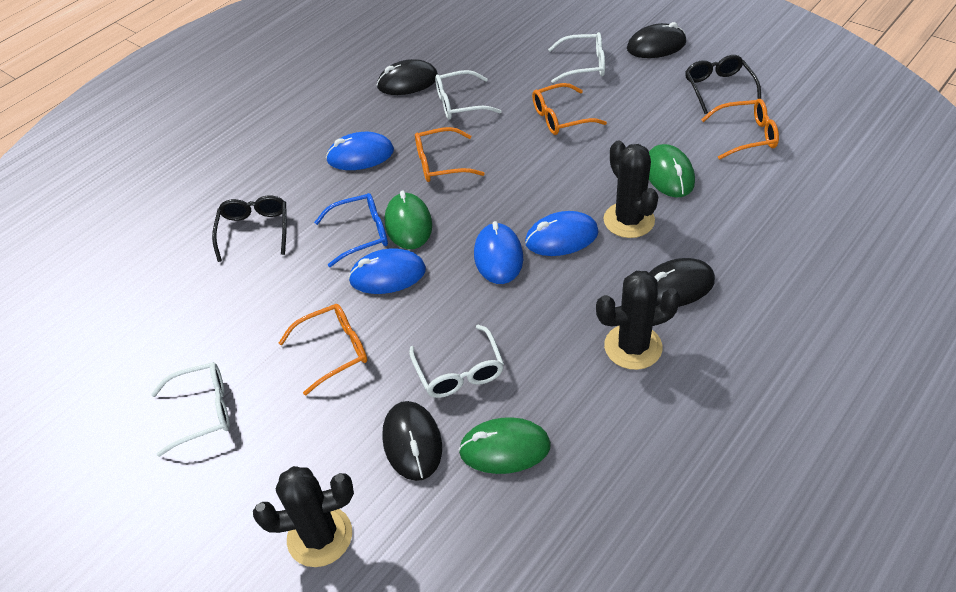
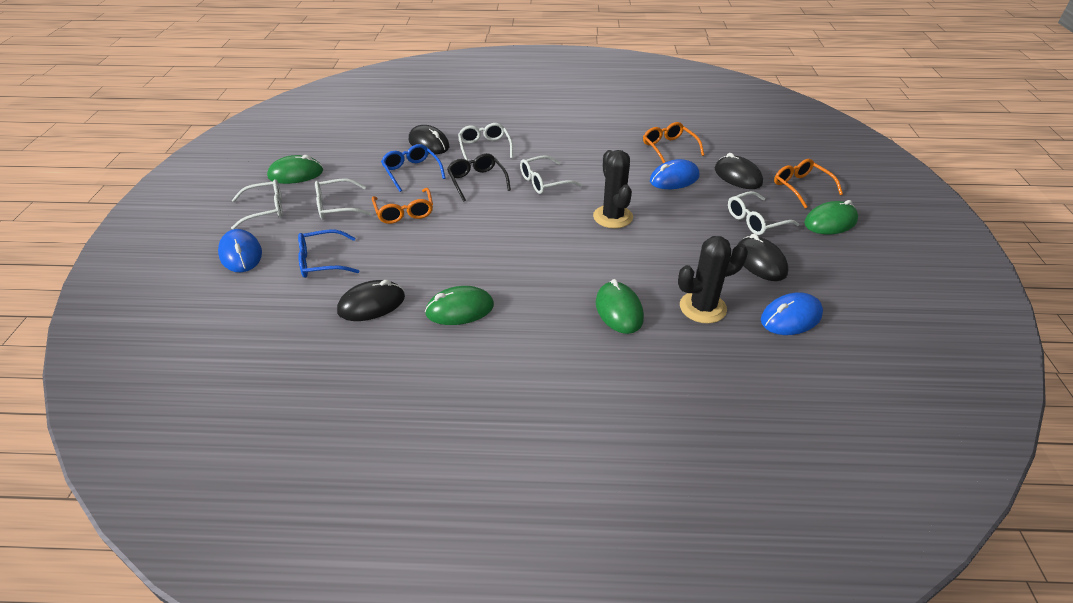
black cactus: 3 -> 2
black glasses: 2 -> 1
blue glasses: 1 -> 2
blue mouse: 4 -> 3
green mouse: 3 -> 4
orange glasses: 4 -> 3
white glasses: 4 -> 5

